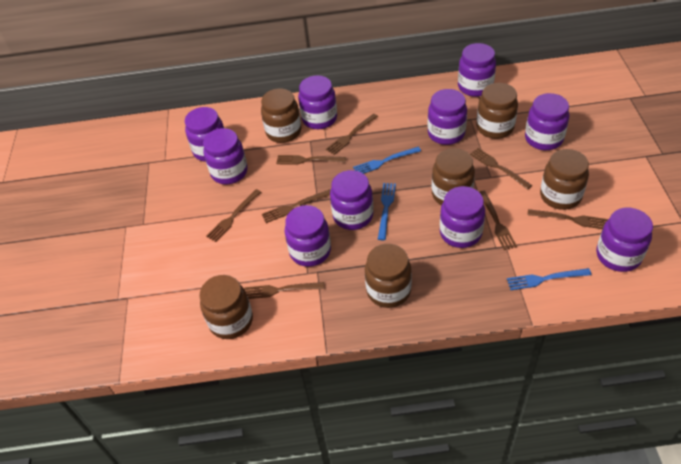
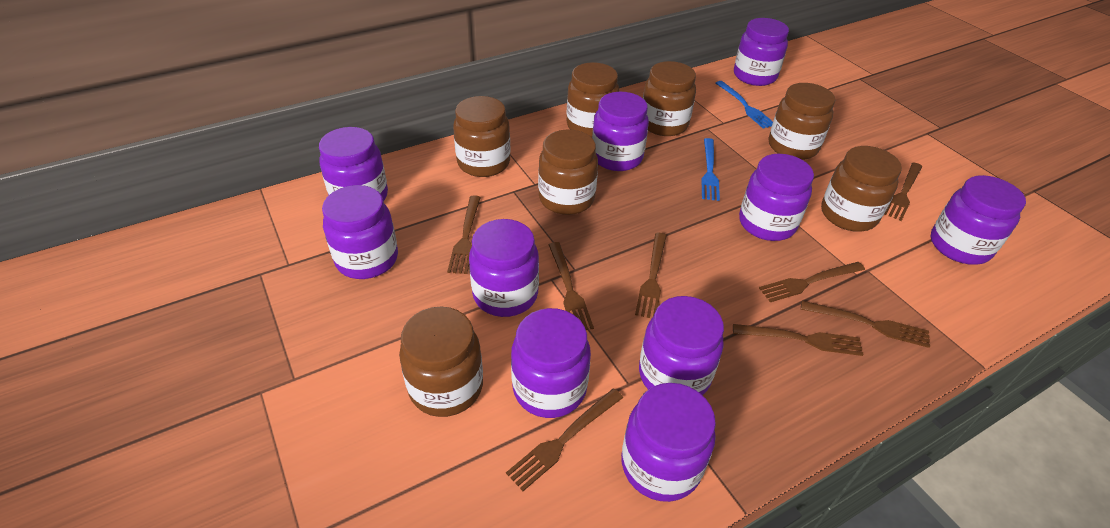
blue fork: 3 -> 2
brown jar: 6 -> 7

